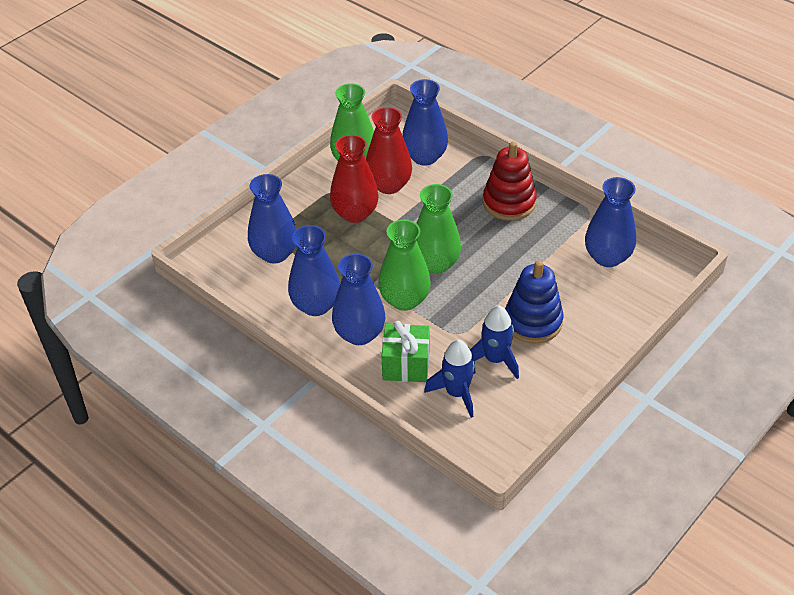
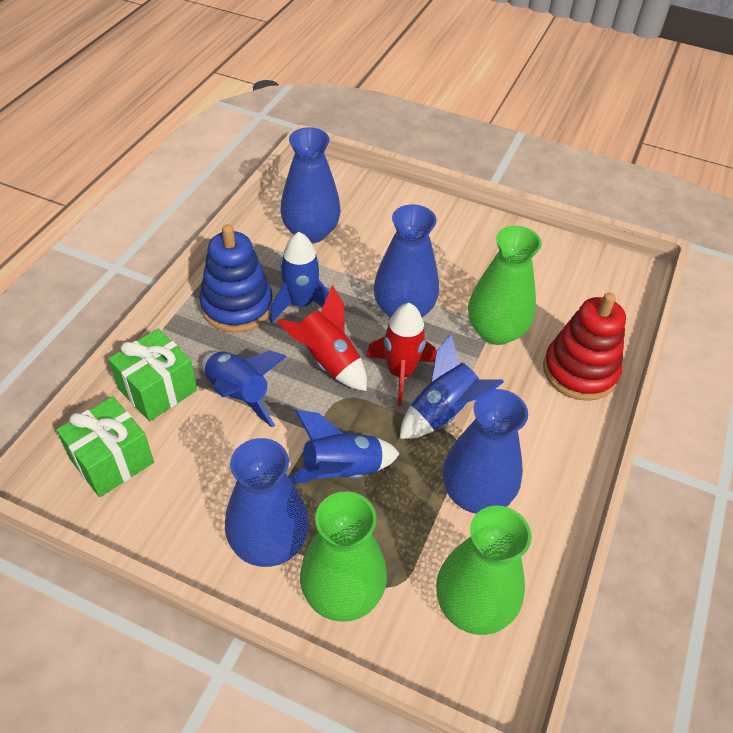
blue rocket: 2 -> 4
blue vase: 5 -> 4
green gift: 1 -> 2
red rocket: 0 -> 2
red vase: 2 -> 0

